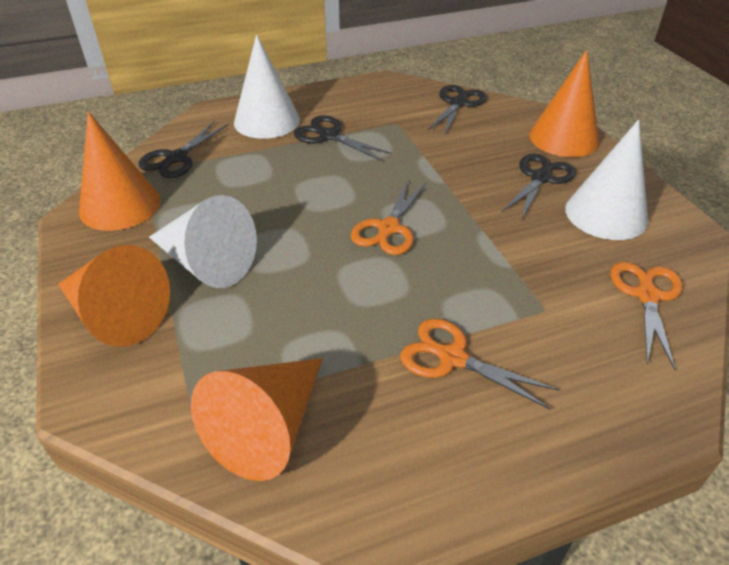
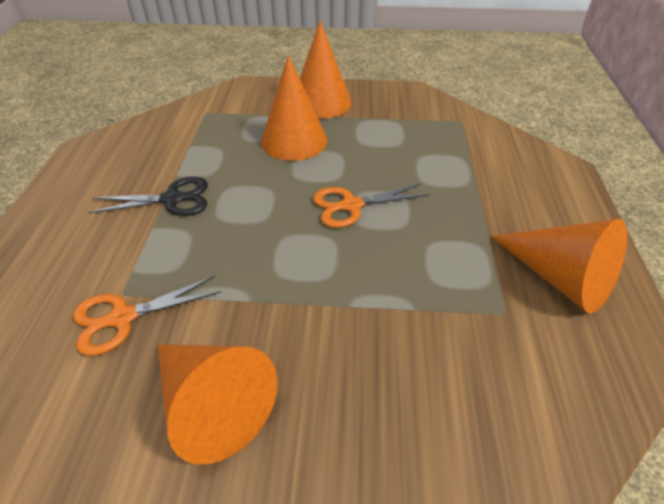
black scissors: 4 -> 1
orange scissors: 3 -> 2
white cone: 3 -> 0

